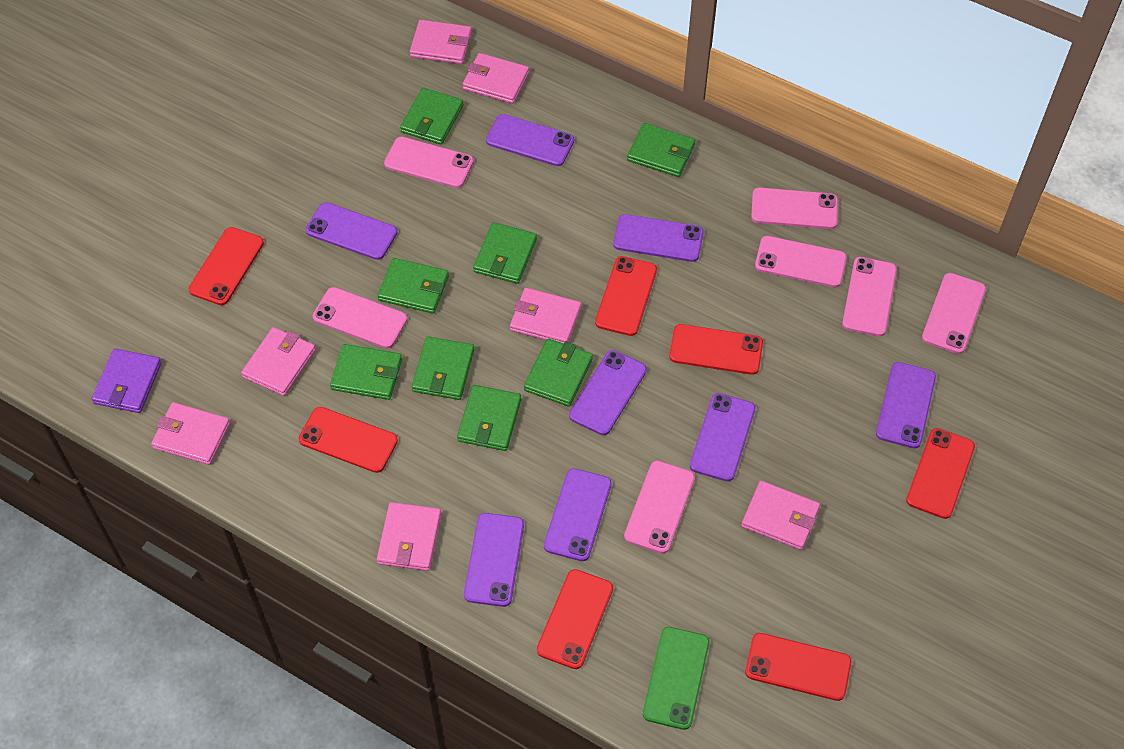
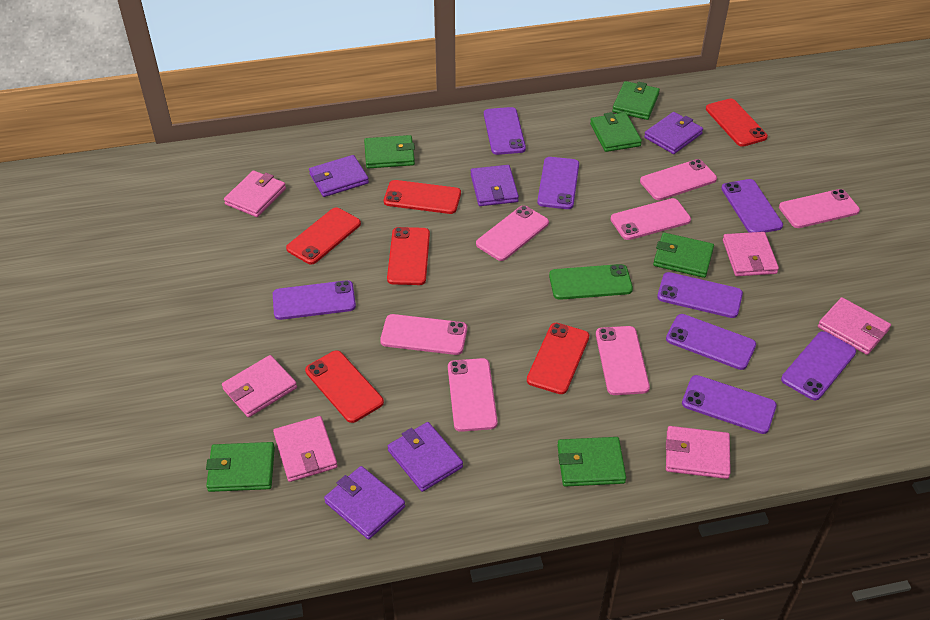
green wallet: 8 -> 6
pink wallet: 7 -> 6
purple wallet: 1 -> 5
red phone: 7 -> 6

